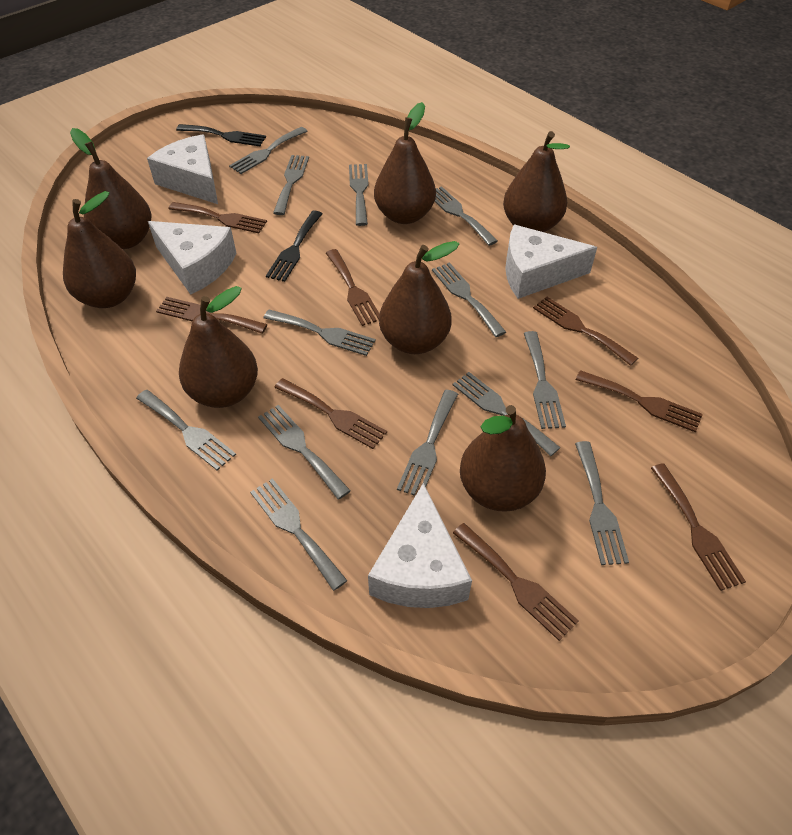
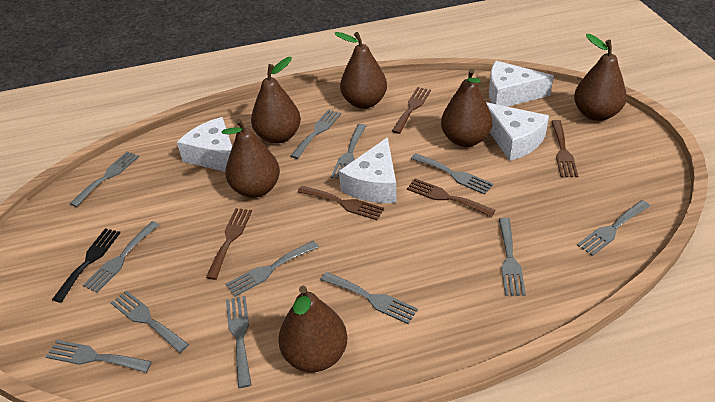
black fork: 2 -> 1
brown fork: 8 -> 5
brown pear: 7 -> 6
grey fork: 13 -> 12

